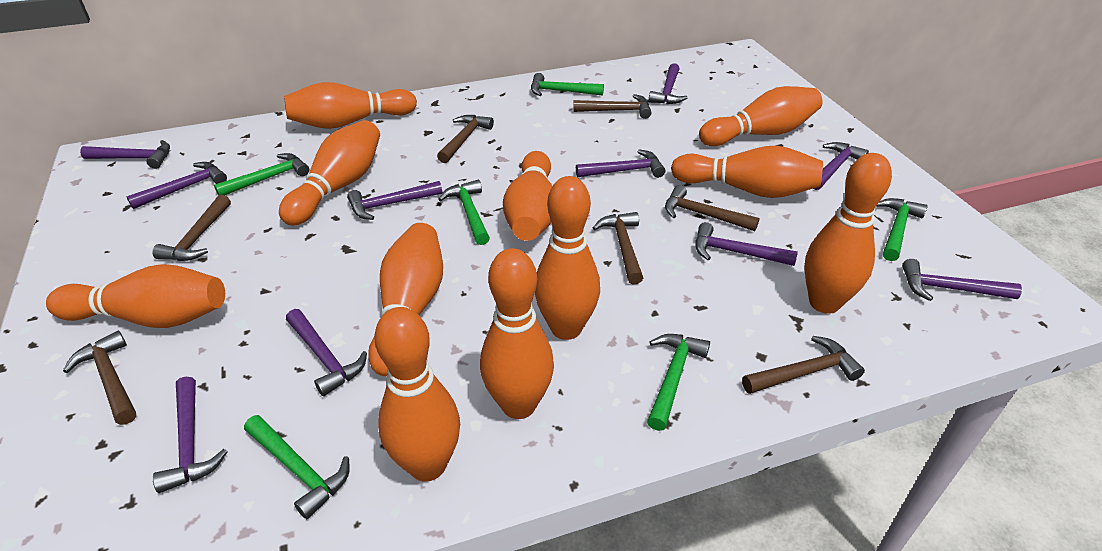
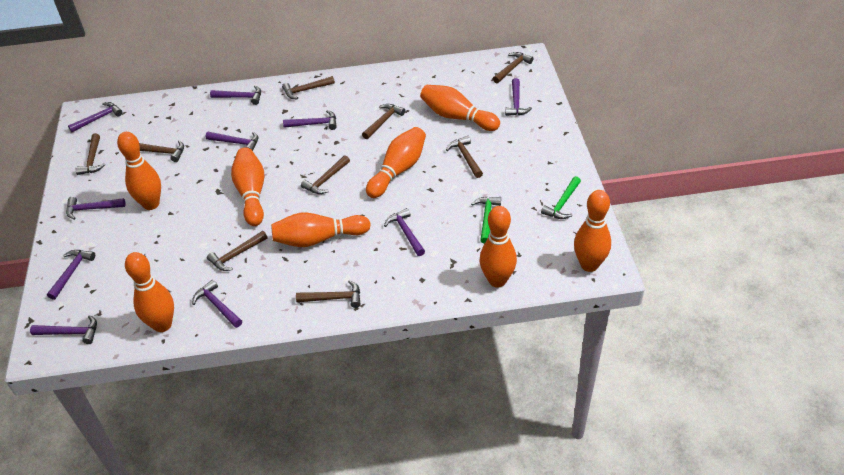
brown hammer: 7 -> 9
green hammer: 6 -> 2
orange bowling pin: 11 -> 8

